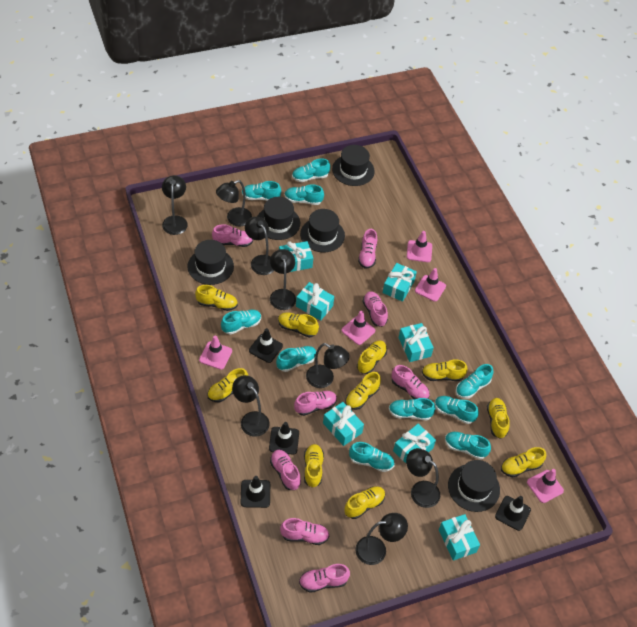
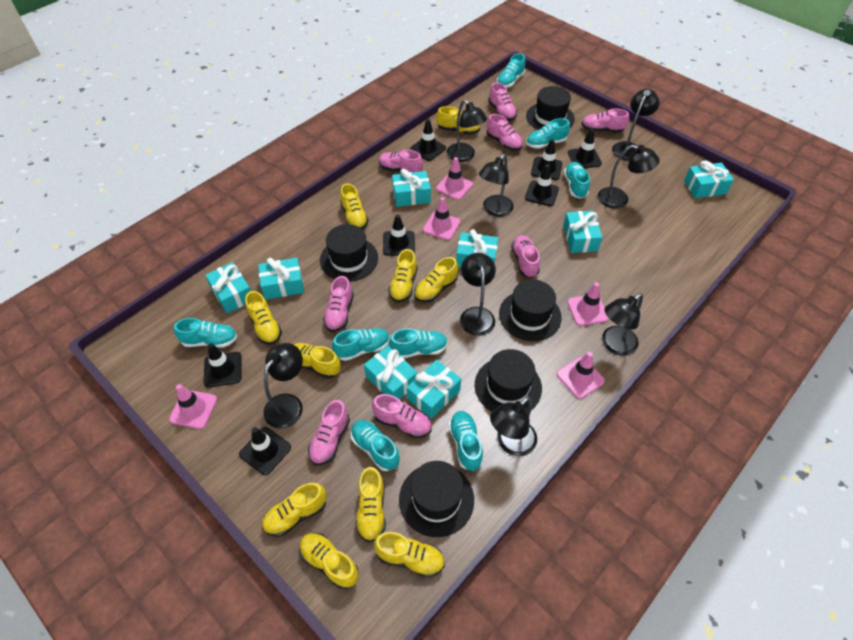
black traffic cone: 4 -> 7
turquoise gift: 7 -> 8
turquoise shoe: 10 -> 8

